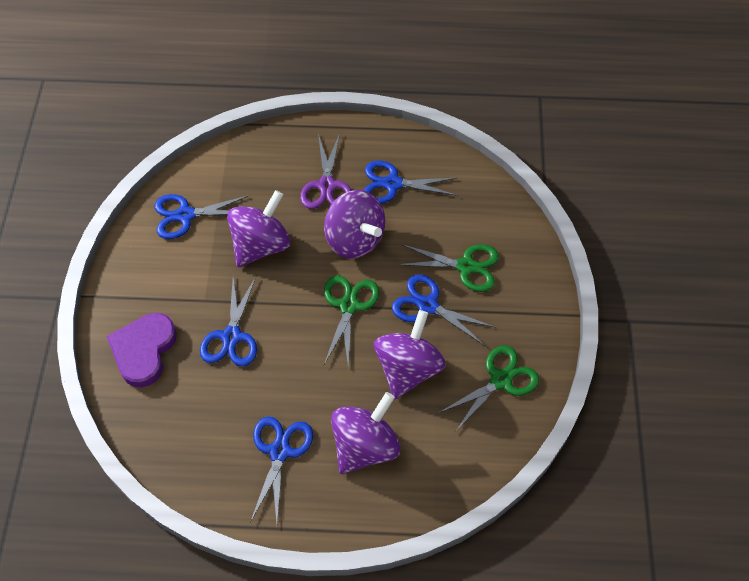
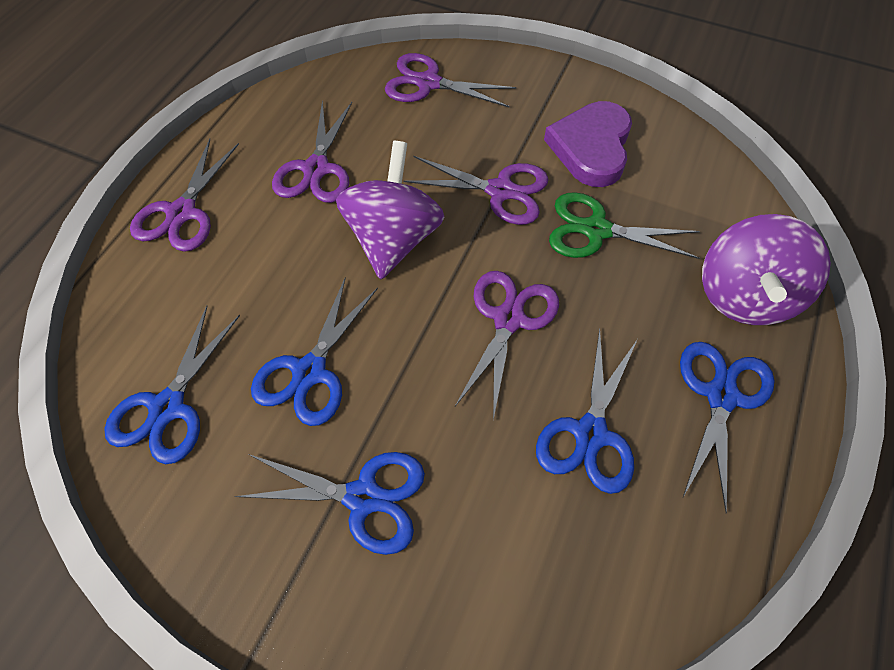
green scissors: 3 -> 1
purple scissors: 1 -> 5
purple spinning top: 4 -> 2

